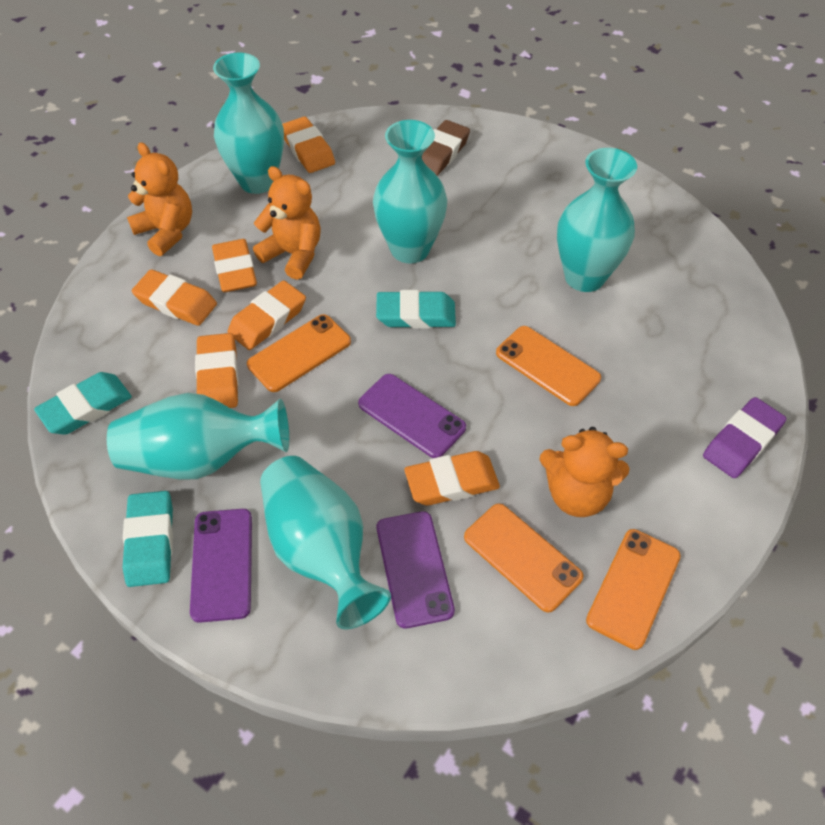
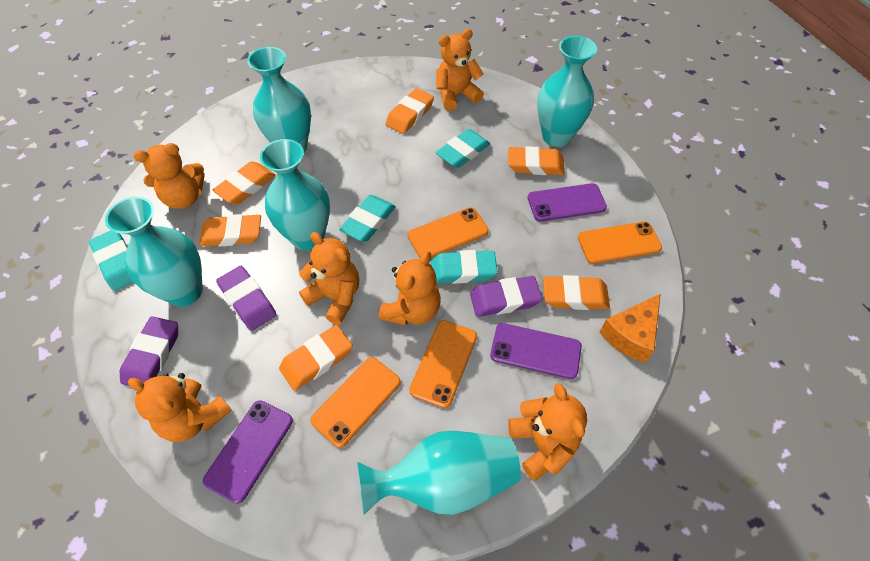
brown eraser: 1 -> 0
orange cheese: 0 -> 1
orange teddy bear: 3 -> 6
purple eraser: 1 -> 3
turquoise eraser: 3 -> 4

